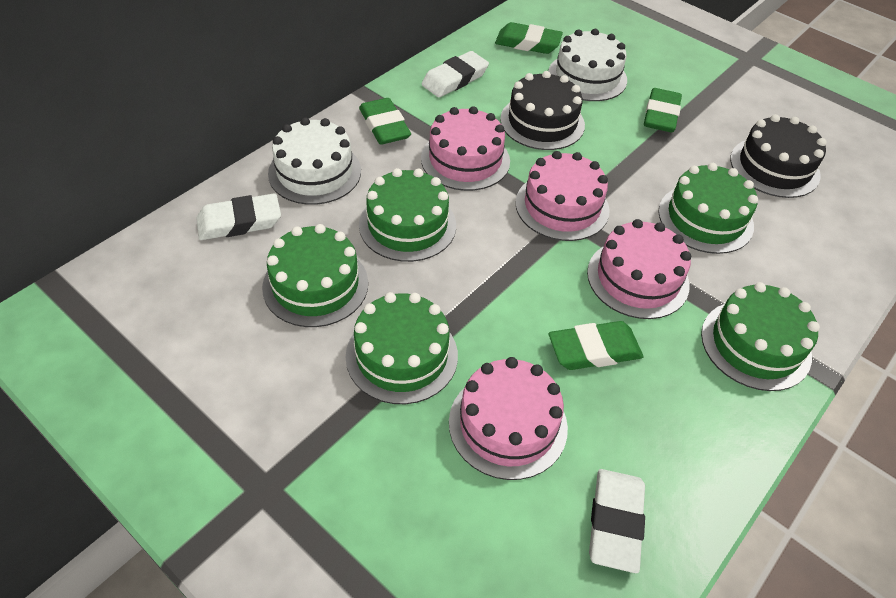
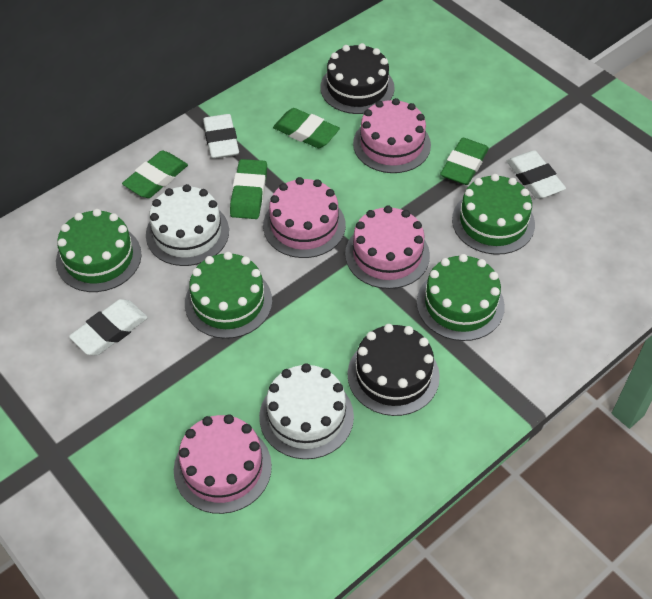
green cake: 5 -> 4

